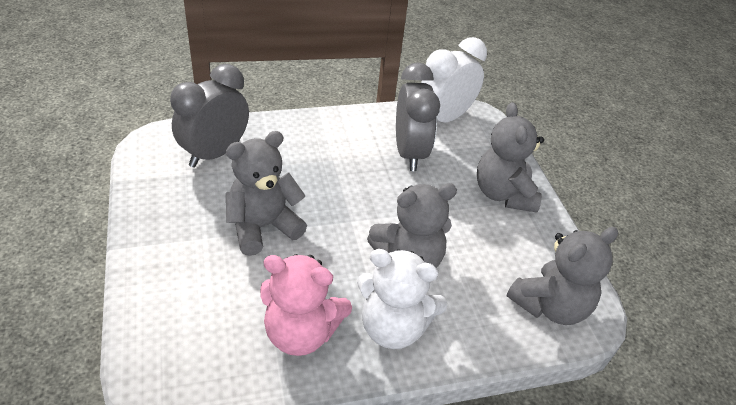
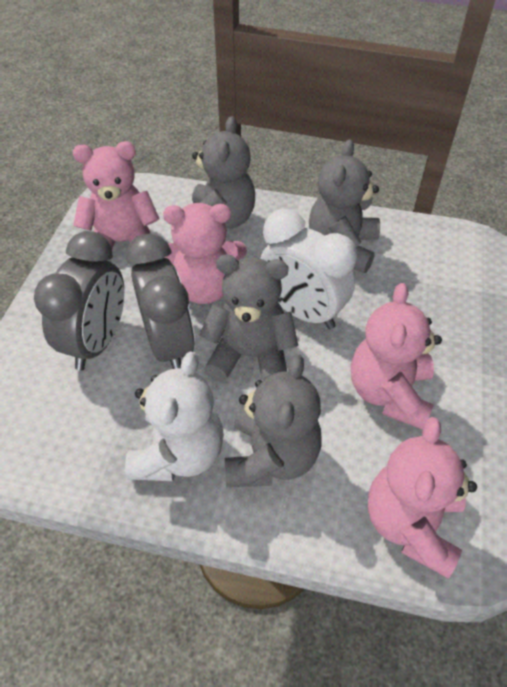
pink teddy bear: 1 -> 4

